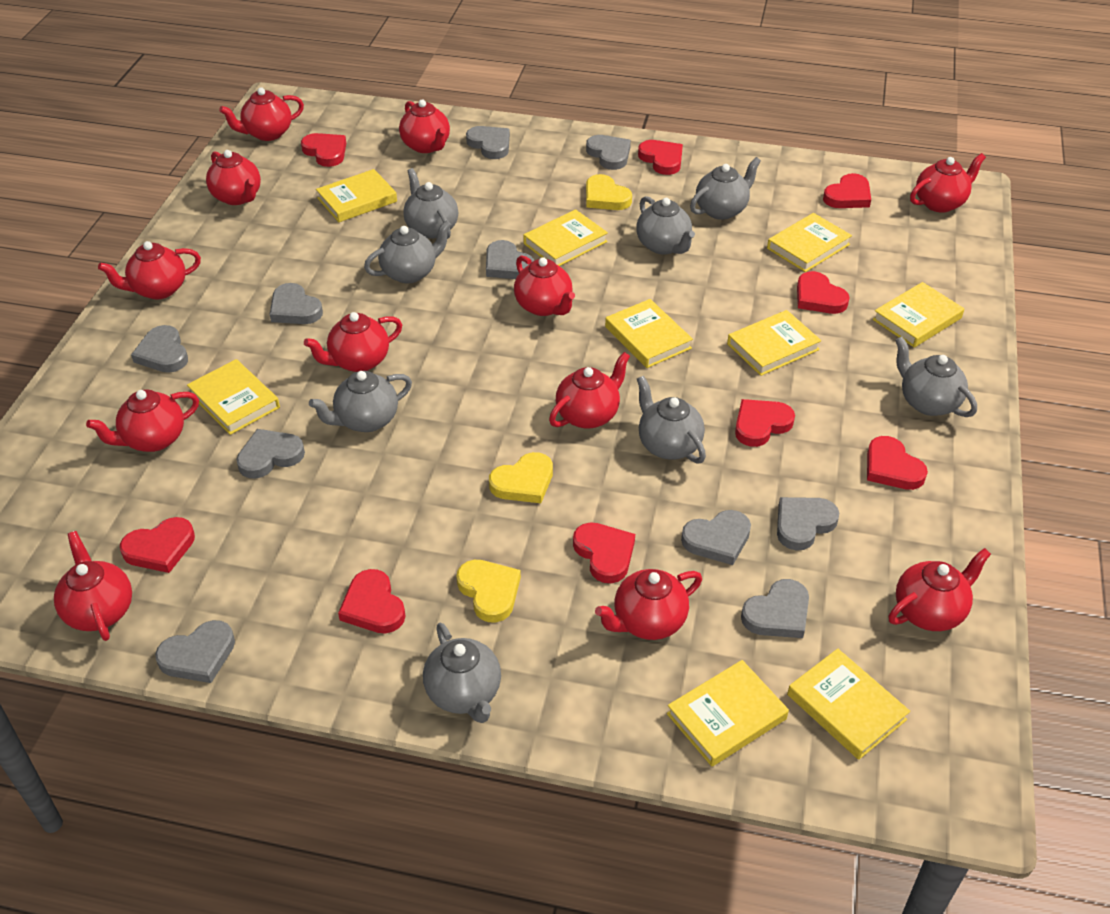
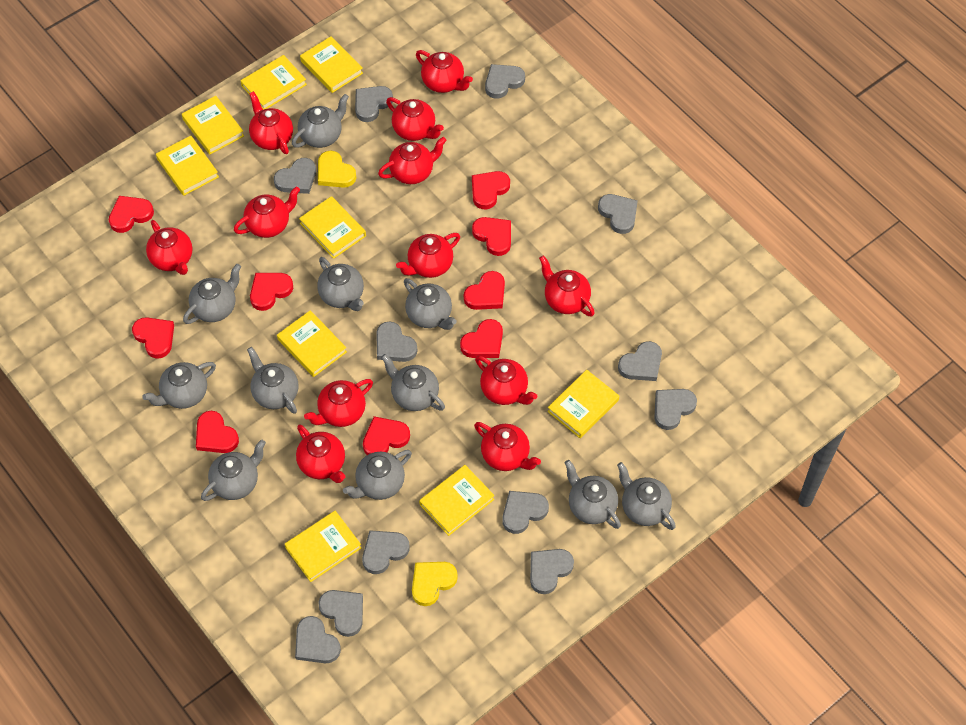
grey heart: 10 -> 12
grey teapot: 8 -> 11
yellow heart: 3 -> 2

